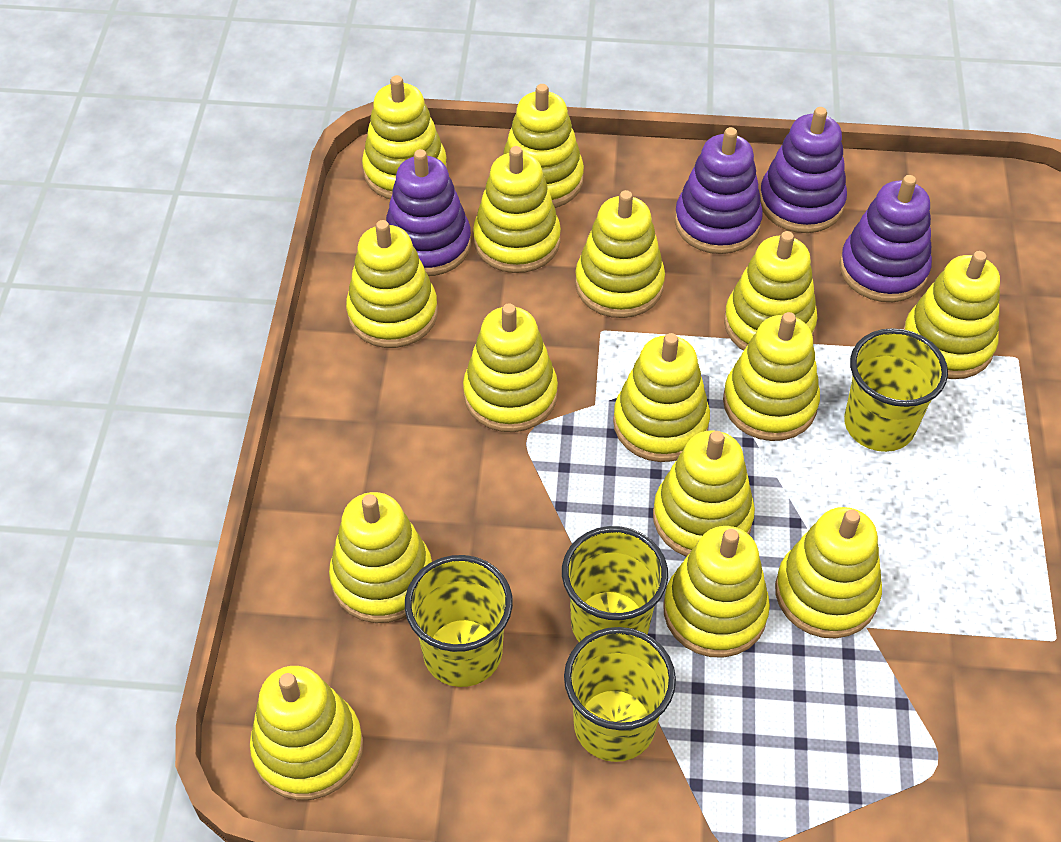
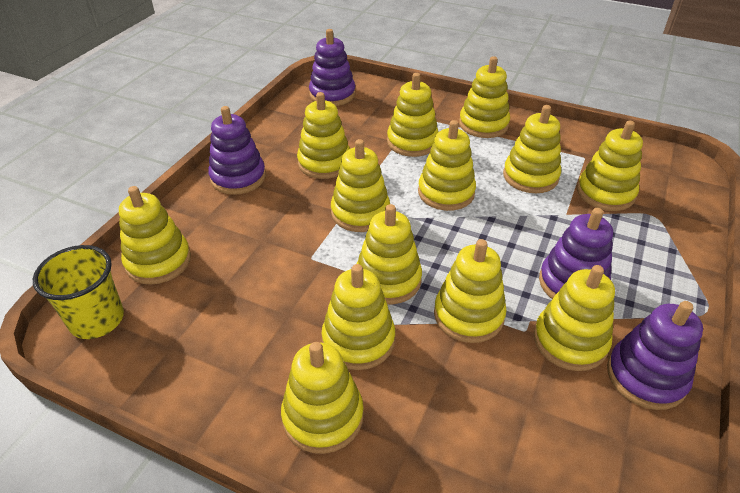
yellow cup: 4 -> 1
yellow stacking toy: 15 -> 13

